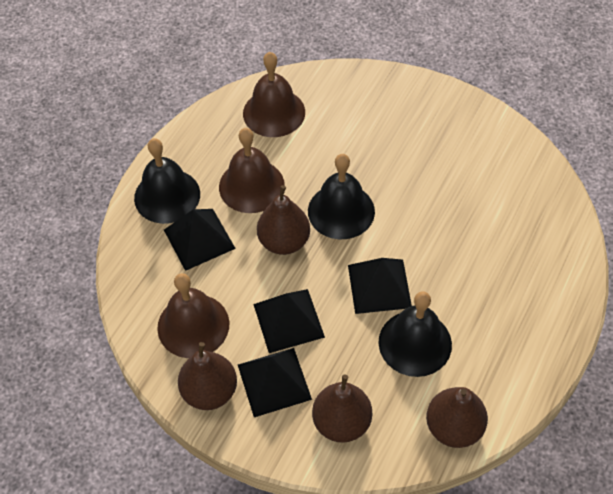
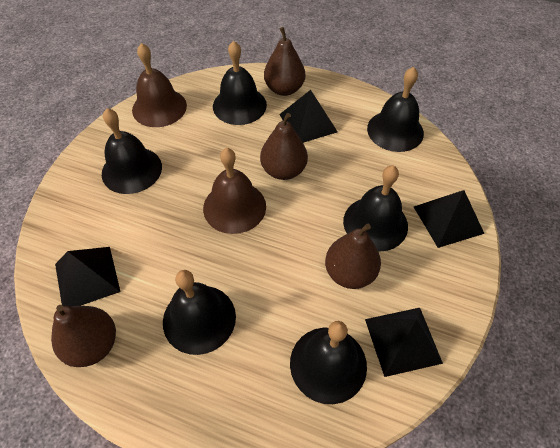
black bell: 3 -> 6
brown bell: 3 -> 2

